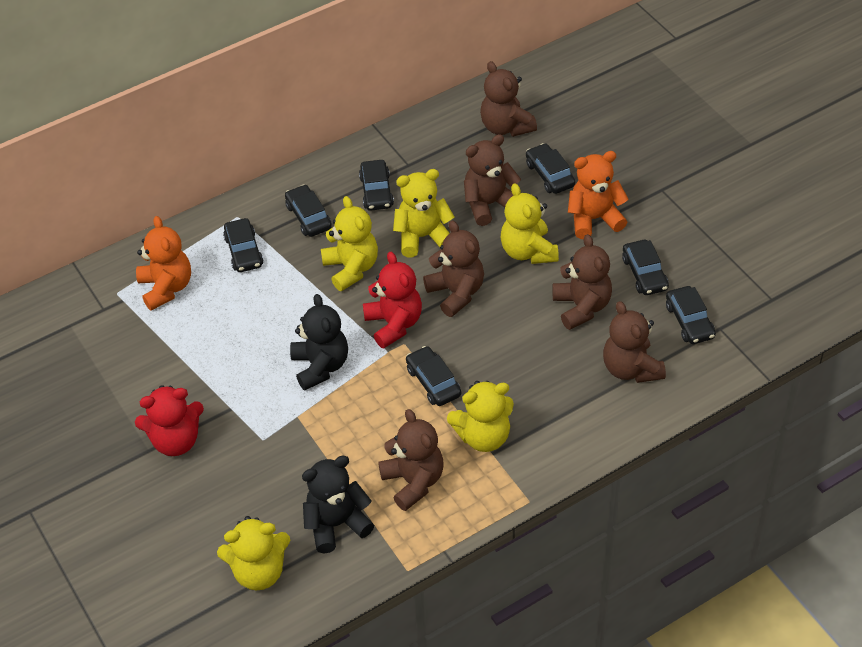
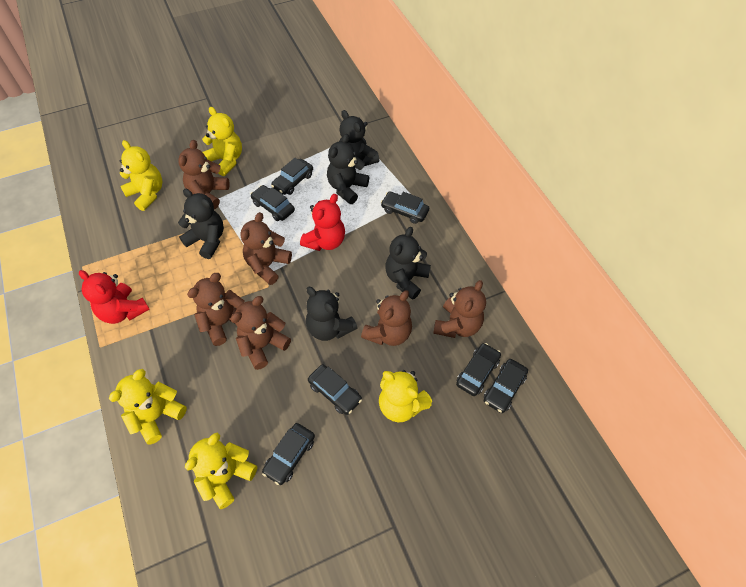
black teddy bear: 2 -> 5
orange teddy bear: 2 -> 0

